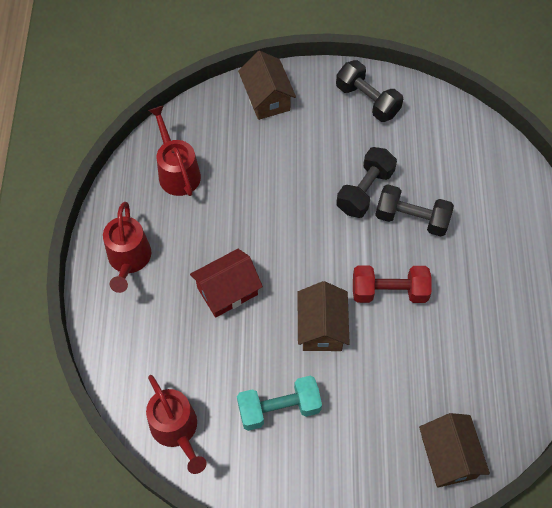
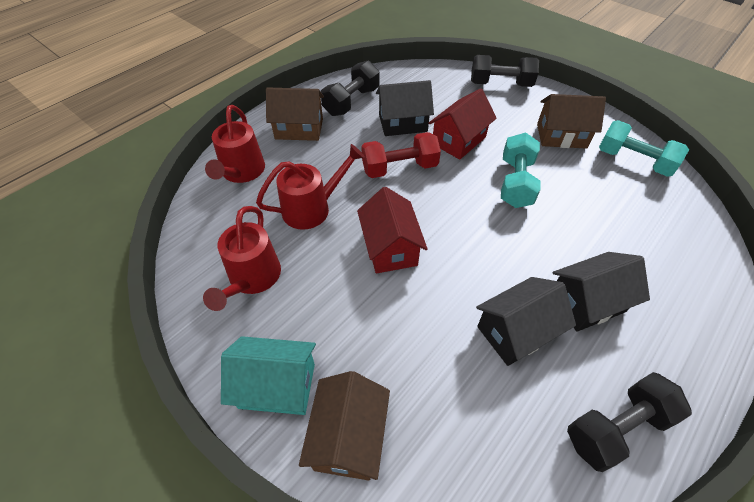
black house: 0 -> 3
red house: 1 -> 2
turquoise dumbbell: 1 -> 2
turquoise house: 0 -> 1

